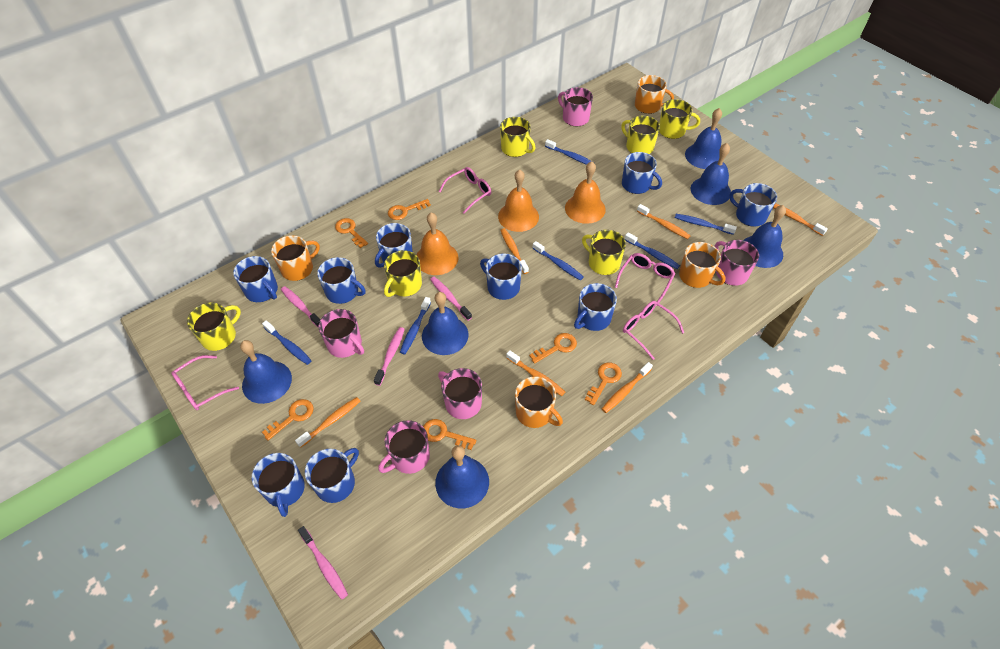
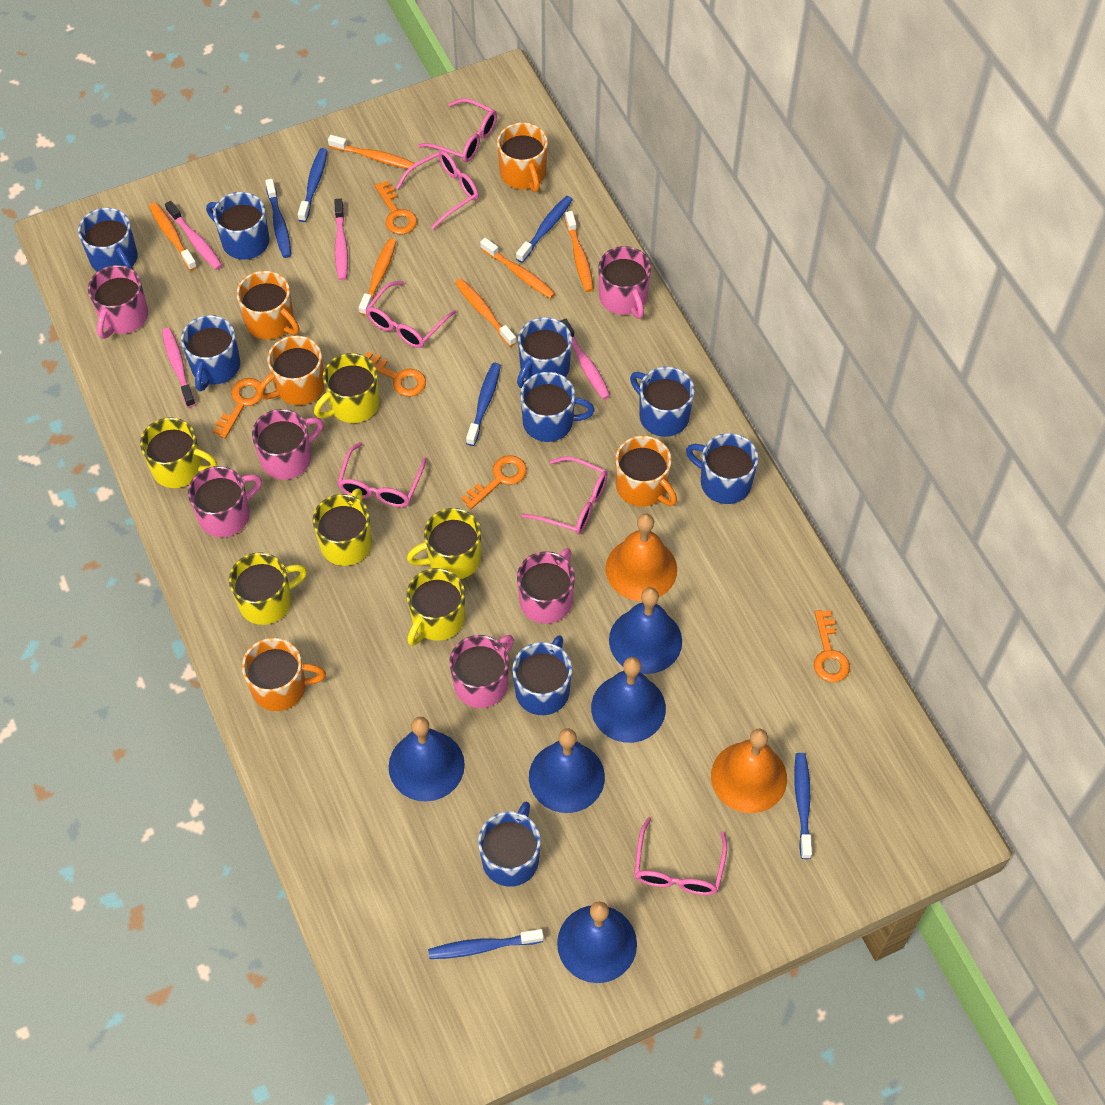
blue bell: 6 -> 5
orange bell: 3 -> 2
orange key: 6 -> 5
orange mug: 4 -> 5
pink glasses: 4 -> 6
pink mug: 5 -> 6

